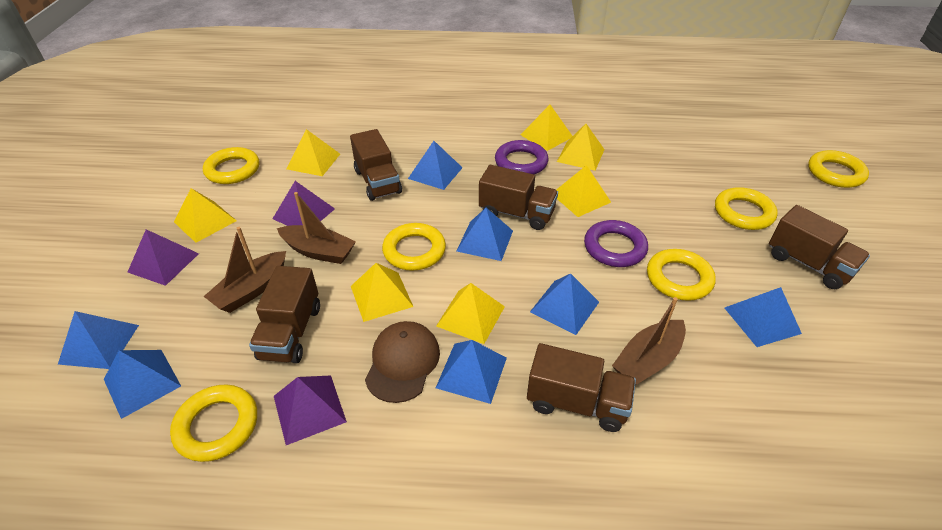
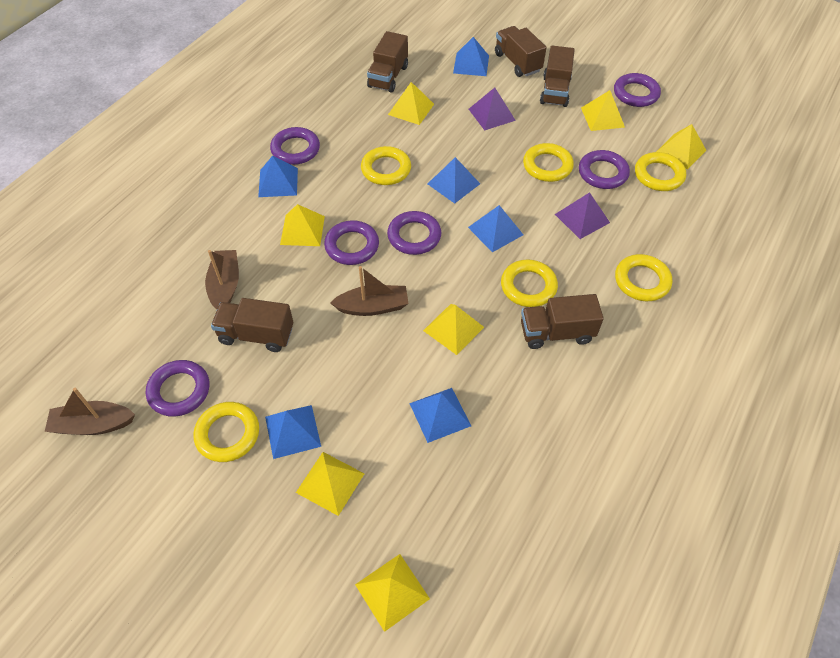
blue pyramid: 7 -> 6
brown cap: 1 -> 0
purple pyramid: 3 -> 2
purple ring: 2 -> 6

